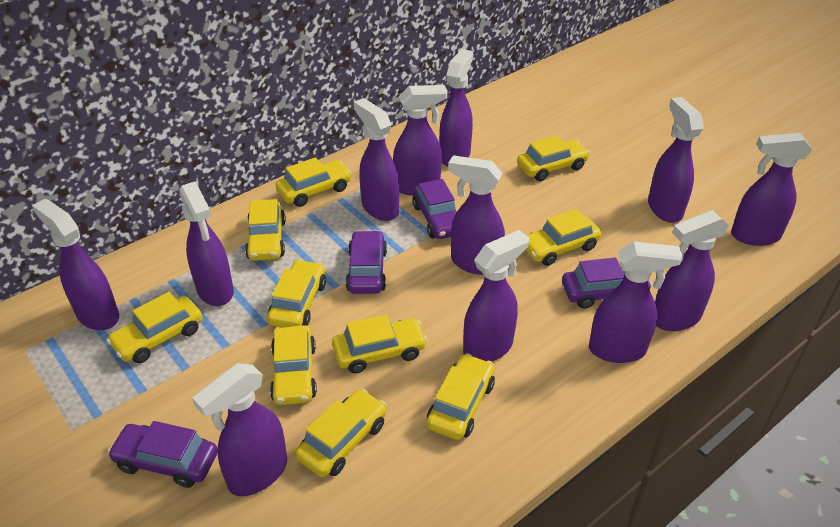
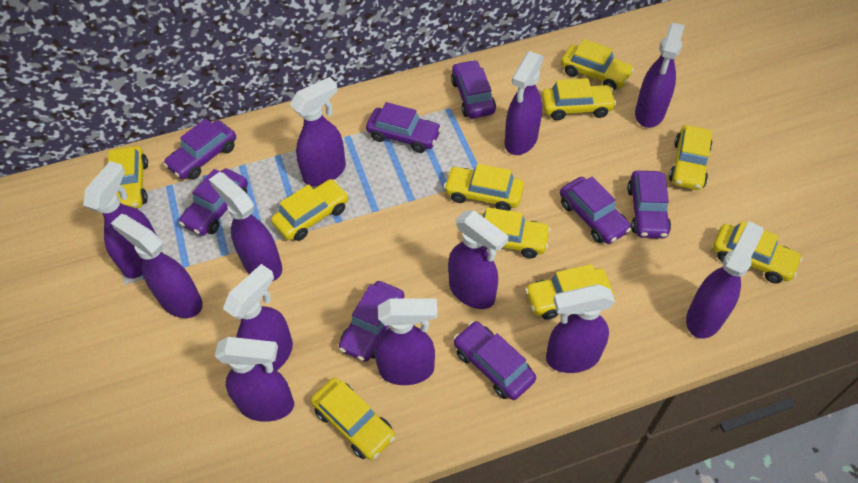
purple car: 4 -> 8

